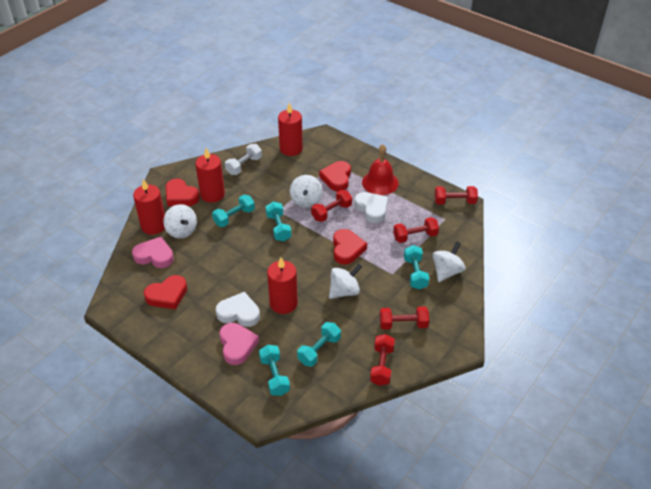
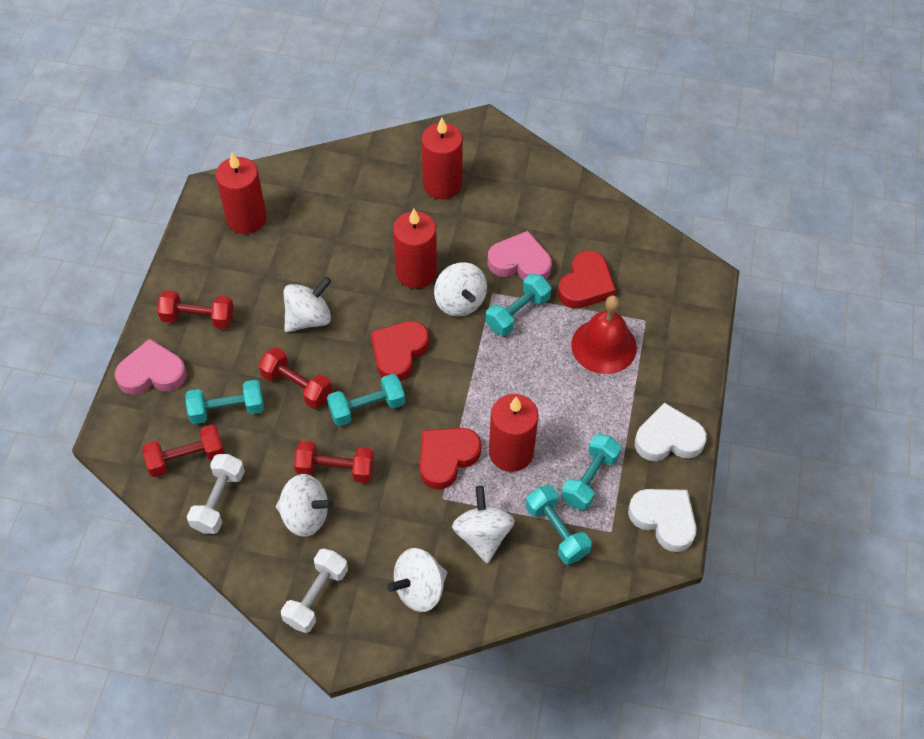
red dumbbell: 5 -> 4
red heart: 4 -> 3
white dumbbell: 1 -> 2
white spinning top: 4 -> 5

